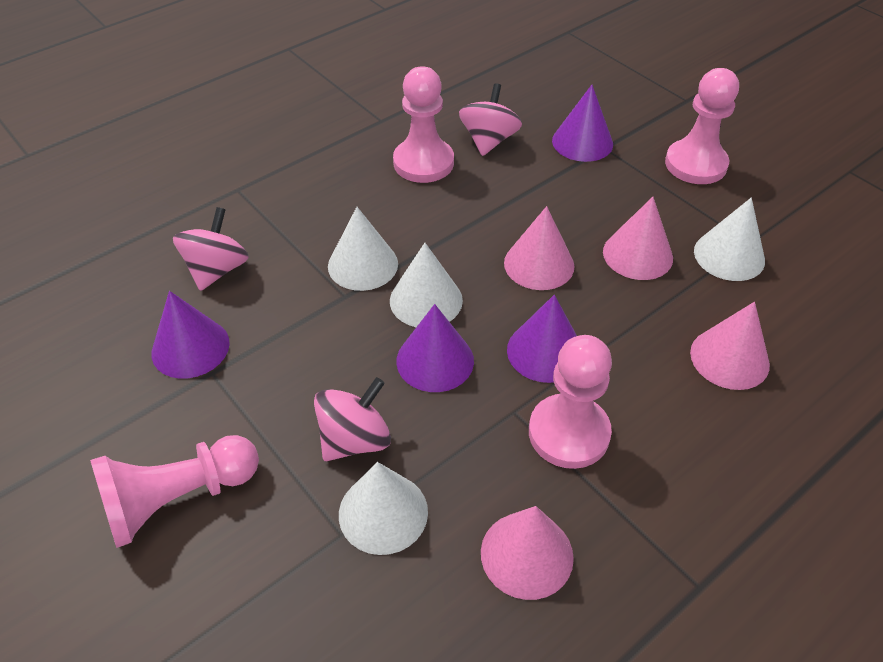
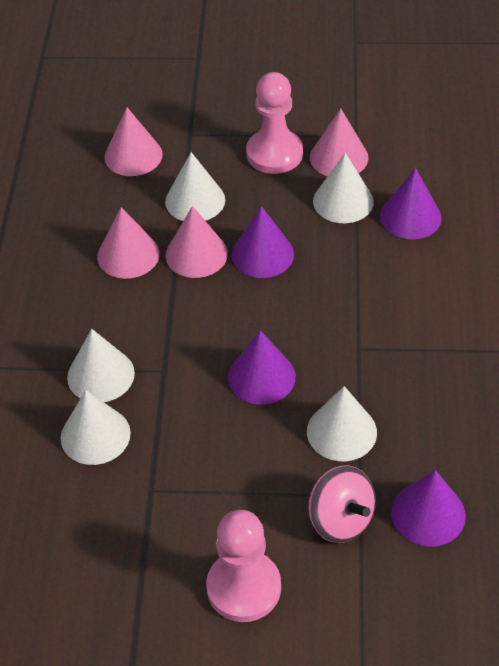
pink pawn: 4 -> 2
pink spinning top: 3 -> 1
white cone: 4 -> 5

